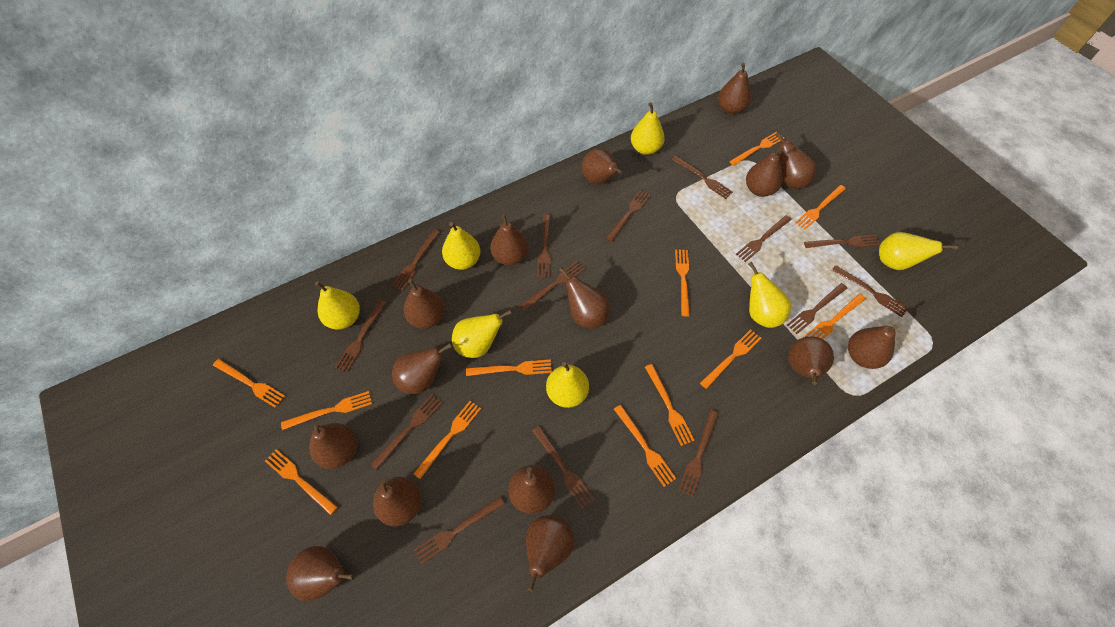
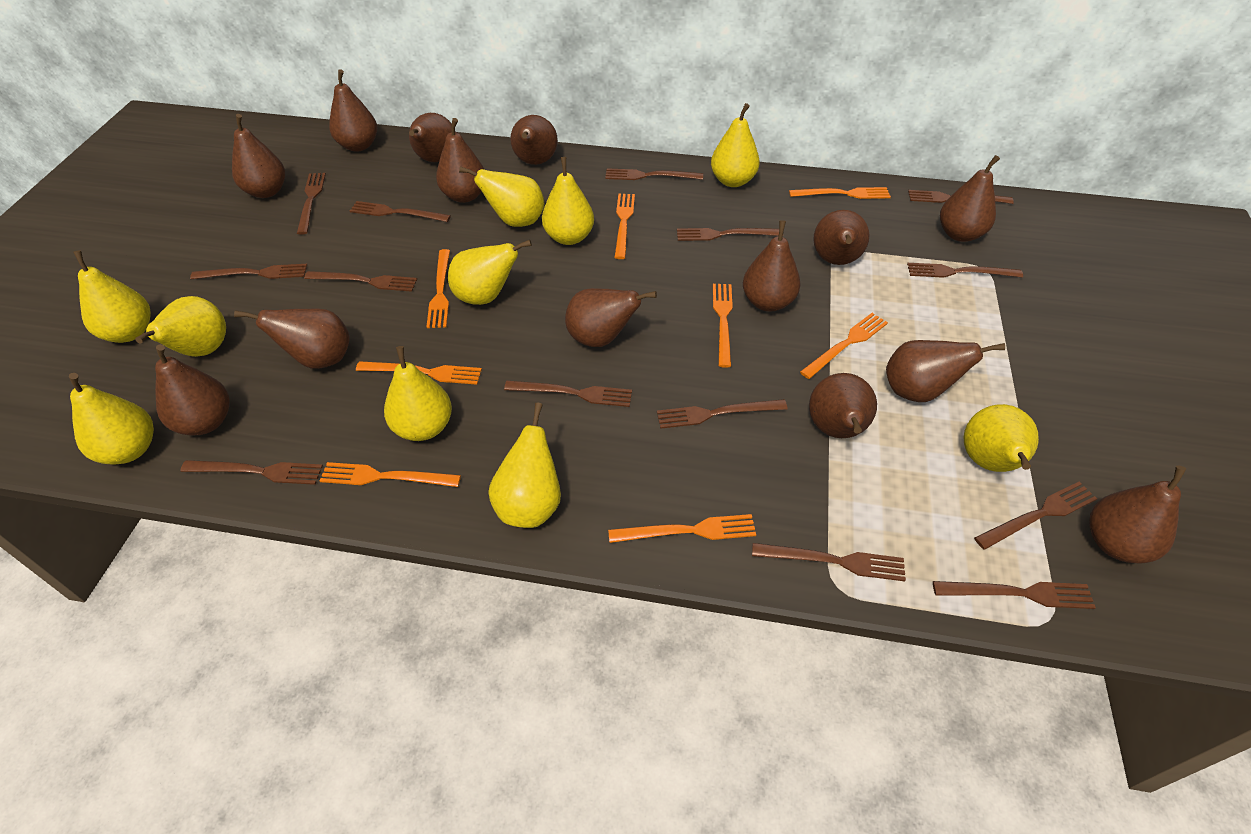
brown pear: 15 -> 14
orange fork: 12 -> 8
yellow pear: 7 -> 10

